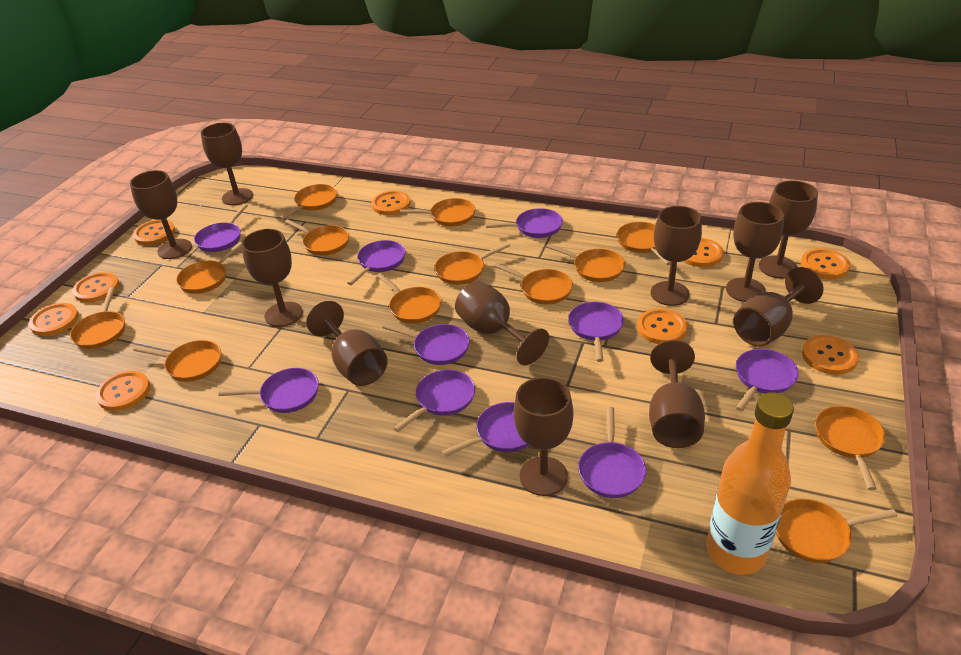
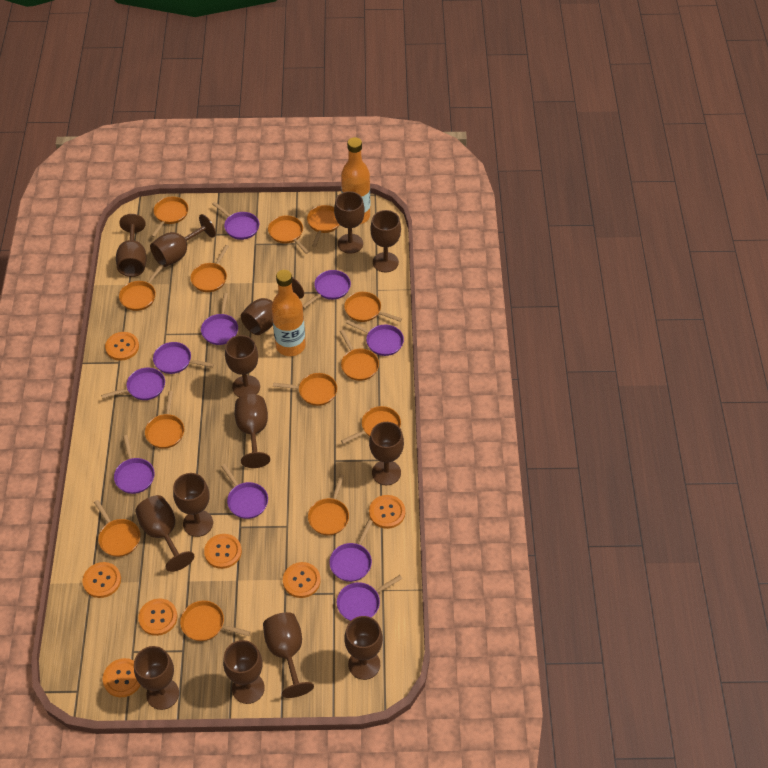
brown goblet: 11 -> 14
orange bottle: 1 -> 2
orange button: 9 -> 7

